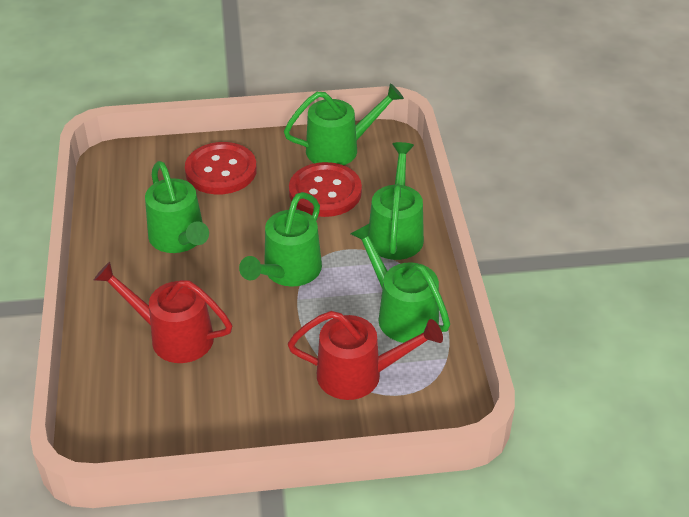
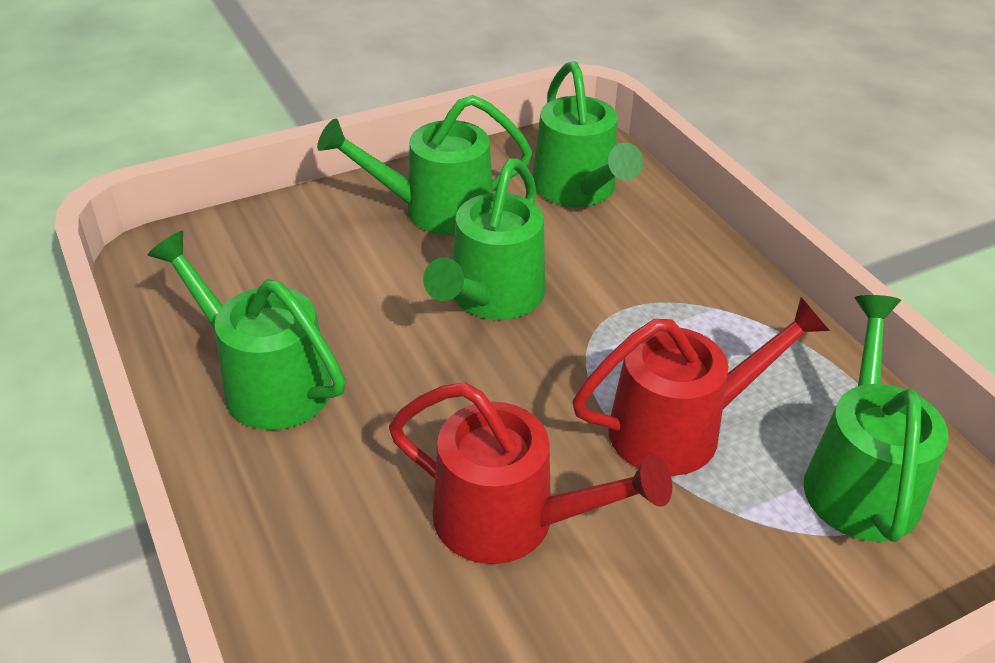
red button: 2 -> 0

